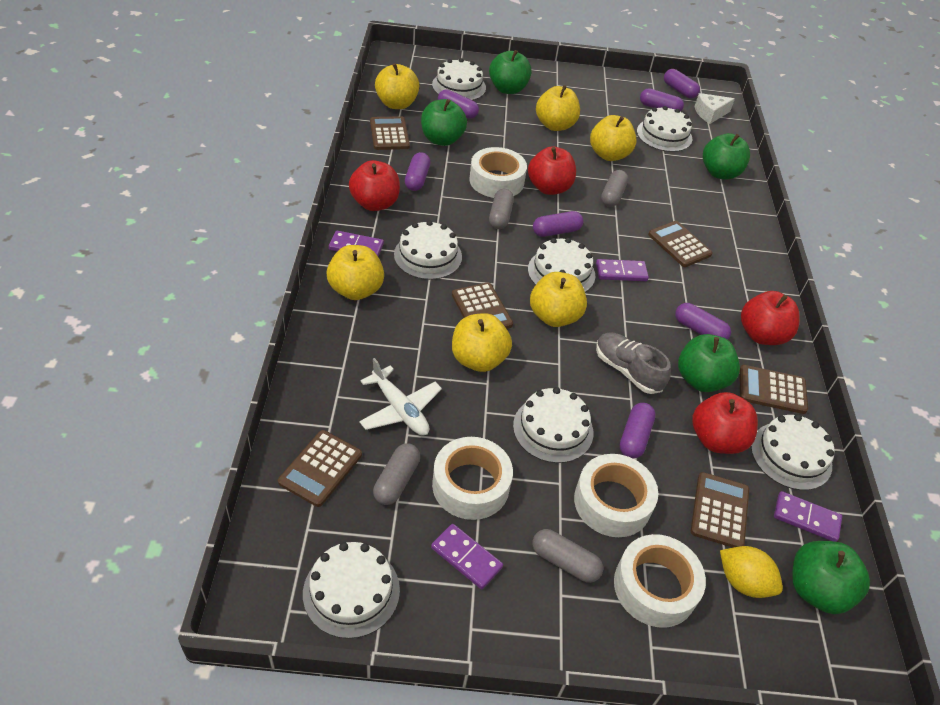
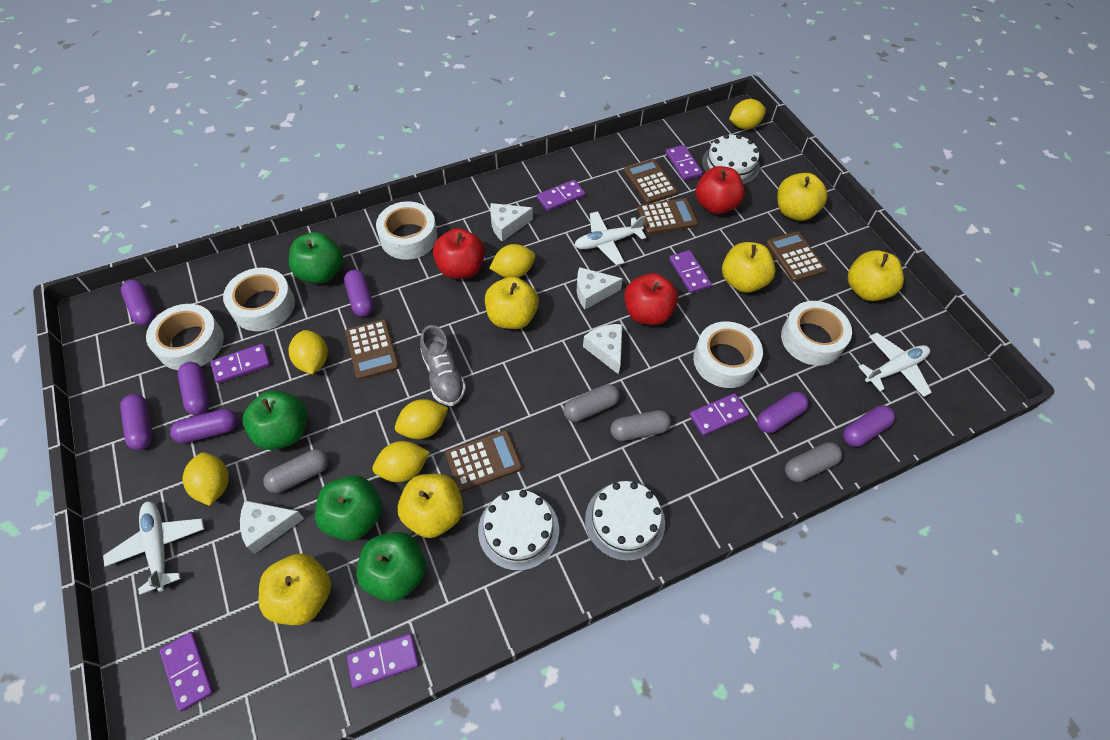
brown calculator: 6 -> 5
green apple: 5 -> 4
purple domino: 4 -> 7
red apple: 4 -> 3
white cake: 7 -> 3
white cheese: 1 -> 4
white plane: 1 -> 3
white tape: 4 -> 5
yellow lemon: 1 -> 6

